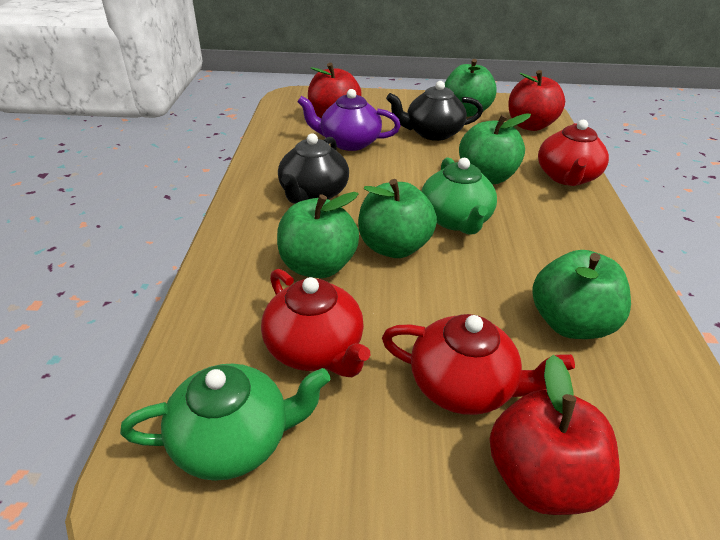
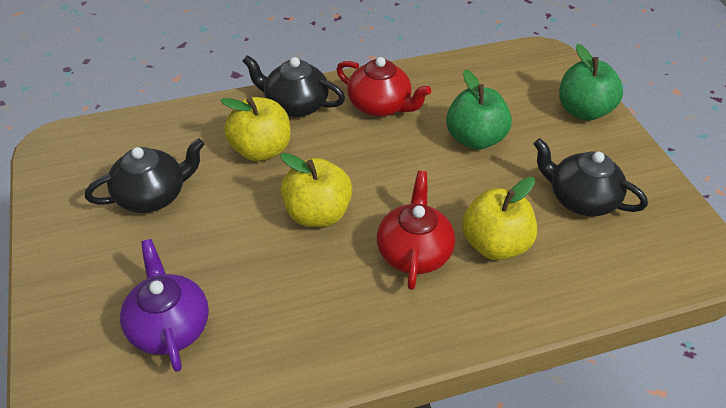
black teapot: 2 -> 3
green apple: 5 -> 2
green teapot: 2 -> 0
red apple: 3 -> 0
red teapot: 3 -> 2
yellow apple: 0 -> 3

